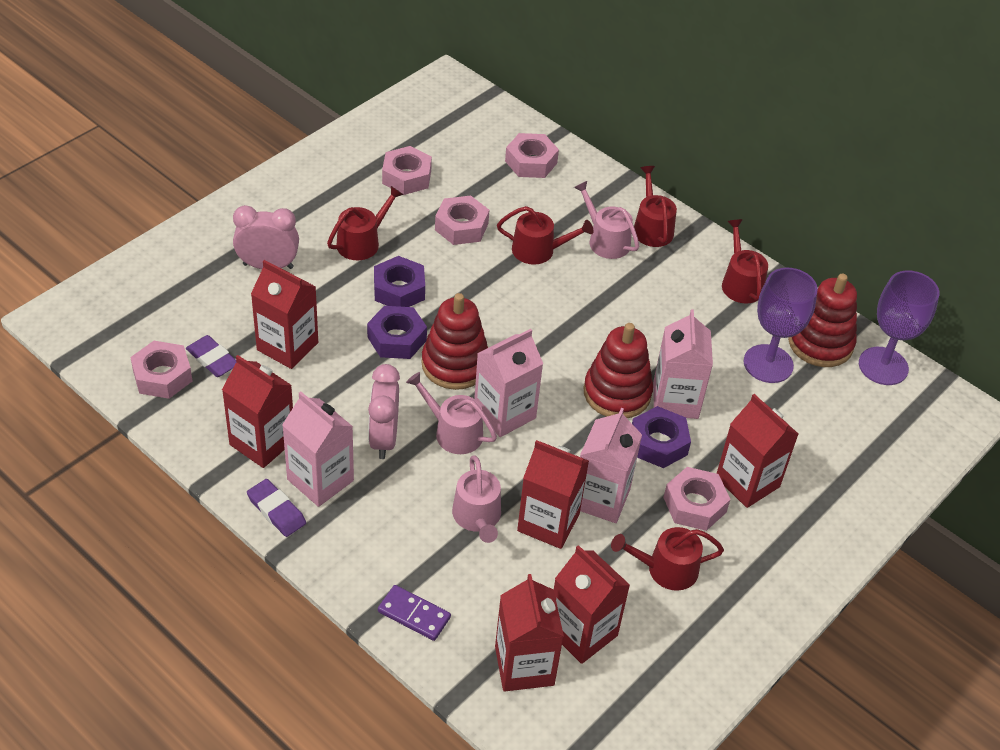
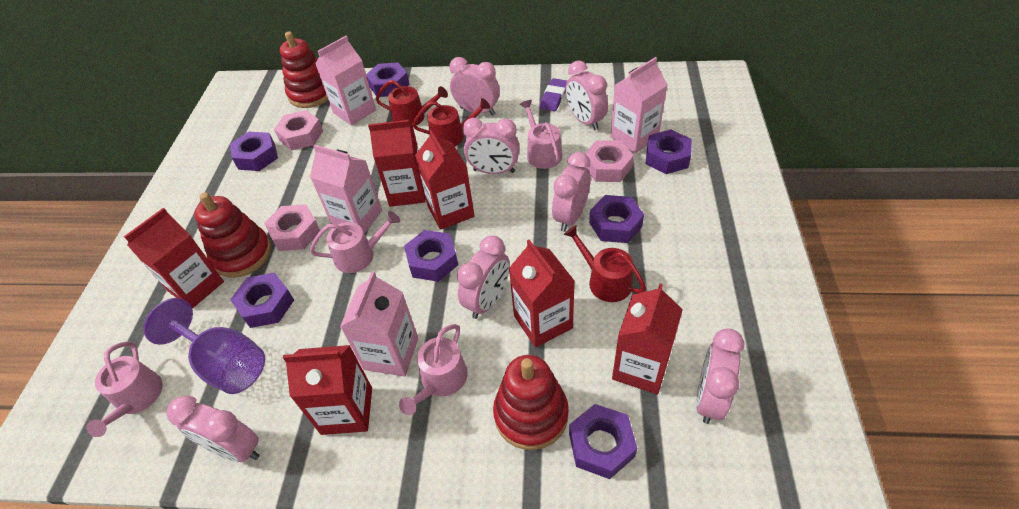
pink clock: 2 -> 7
pink nut: 5 -> 3
pink watering can: 3 -> 4
purple domino: 1 -> 0
purple eraser: 2 -> 1
purple goblet: 2 -> 1
purple nut: 3 -> 7
red watering can: 5 -> 3

